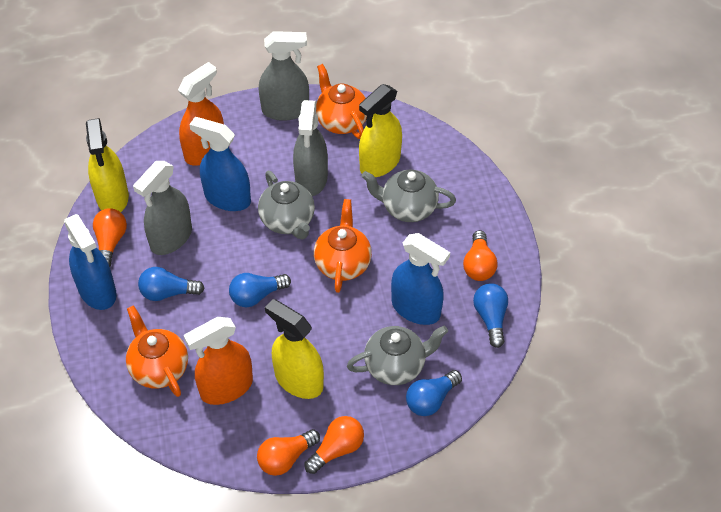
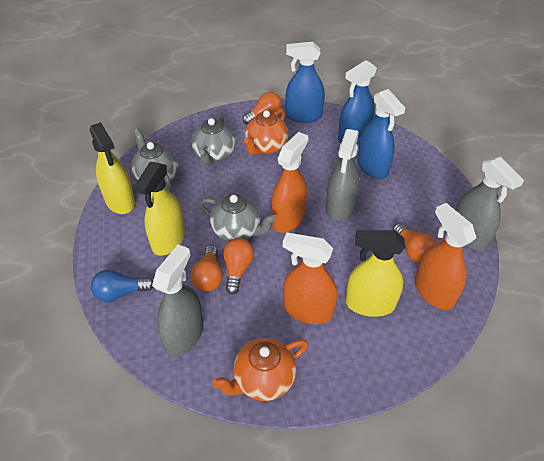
blue light bulb: 4 -> 1
orange spray bottle: 2 -> 3
orange teapot: 3 -> 2

